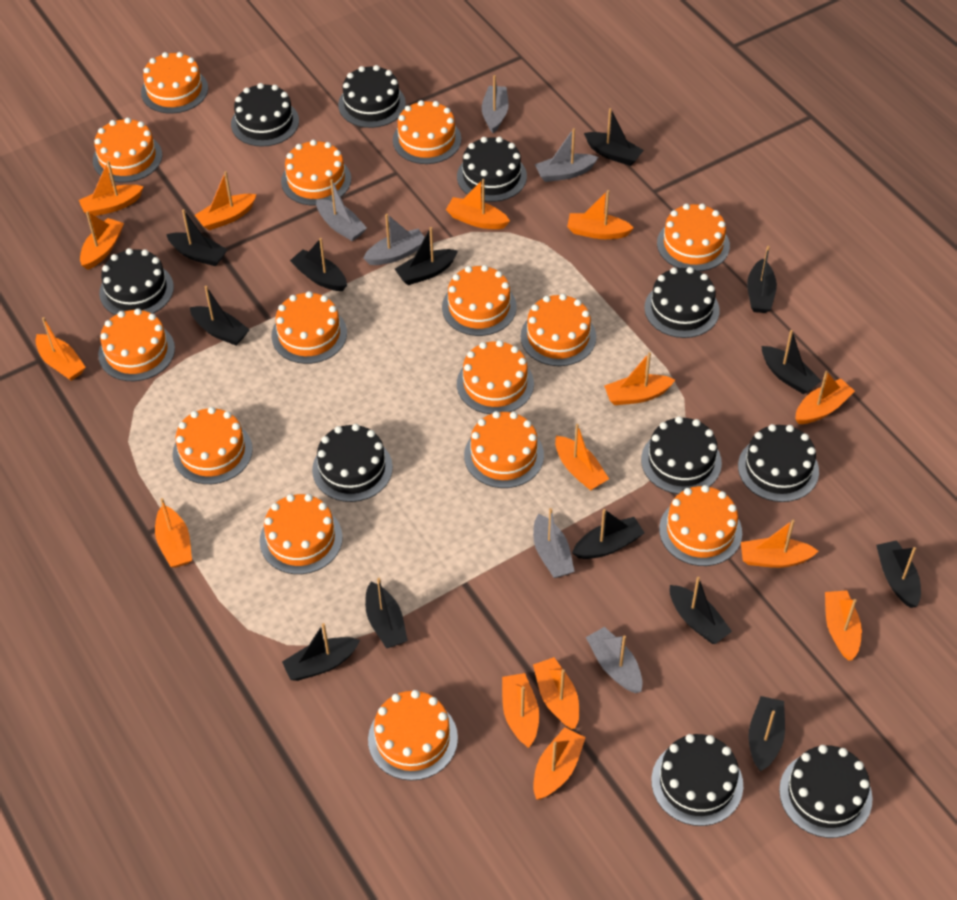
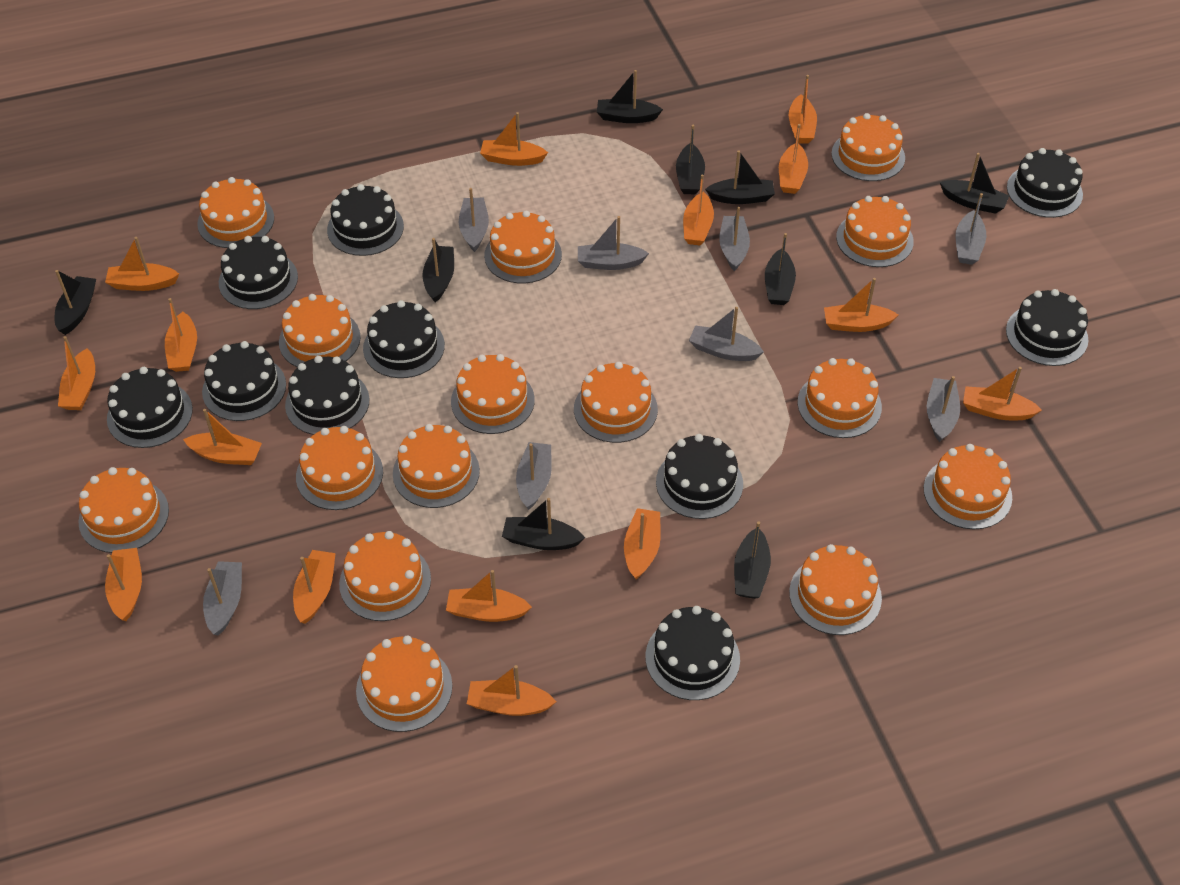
black boat: 13 -> 9
grey boat: 6 -> 8

